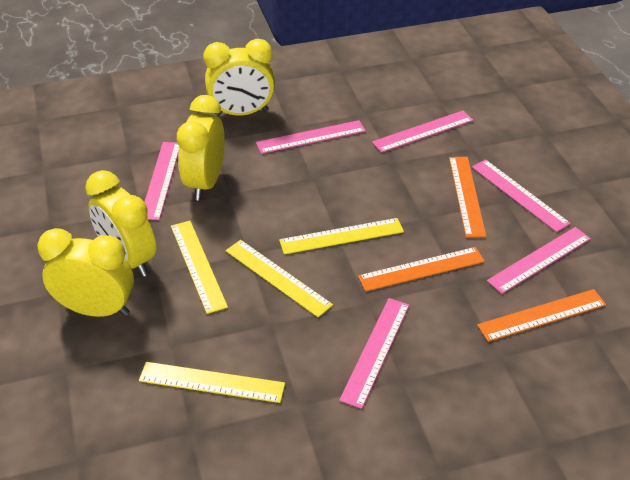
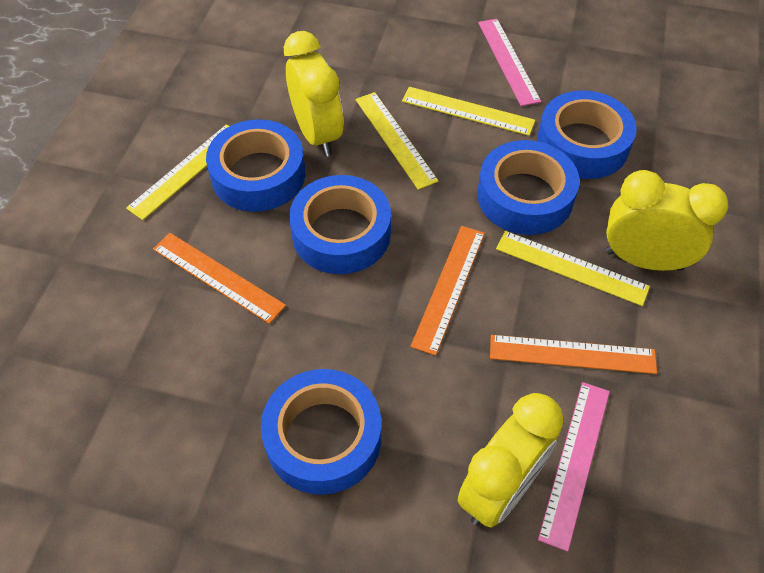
blue tape: 0 -> 5
pink ruler: 6 -> 2
yellow clock: 4 -> 3

